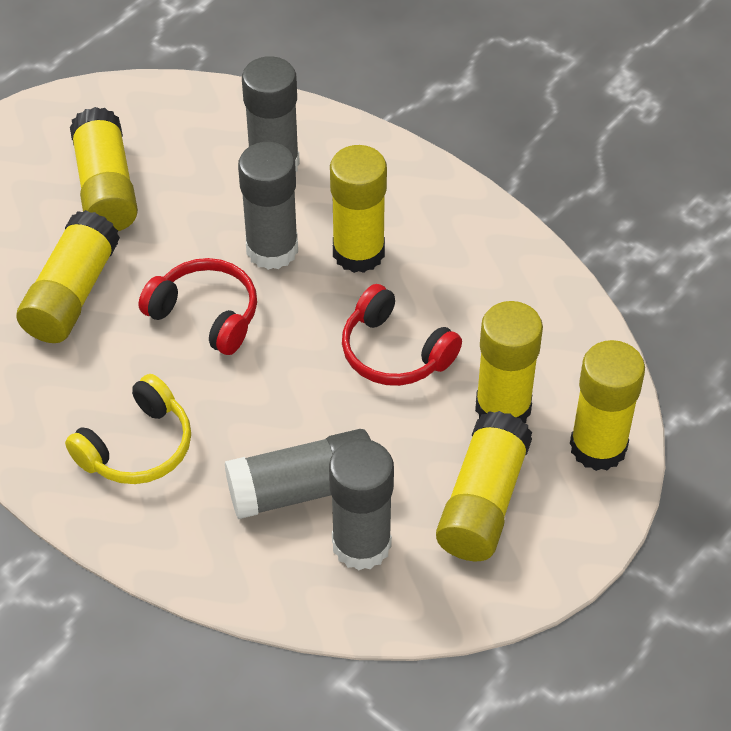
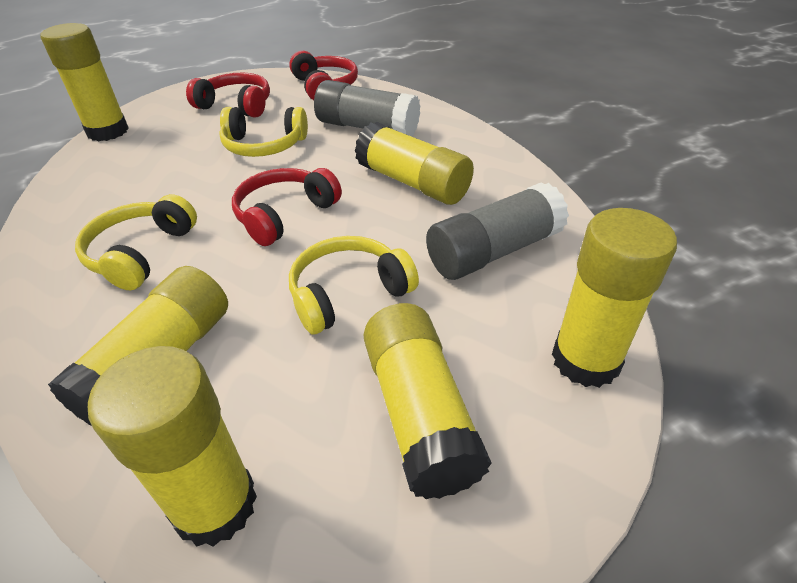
grey glue stick: 4 -> 2
red headphones: 2 -> 3
yellow headphones: 1 -> 3

